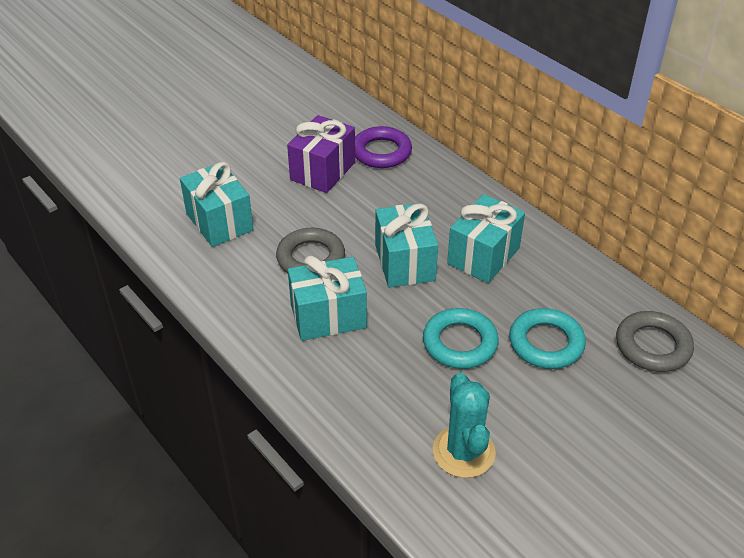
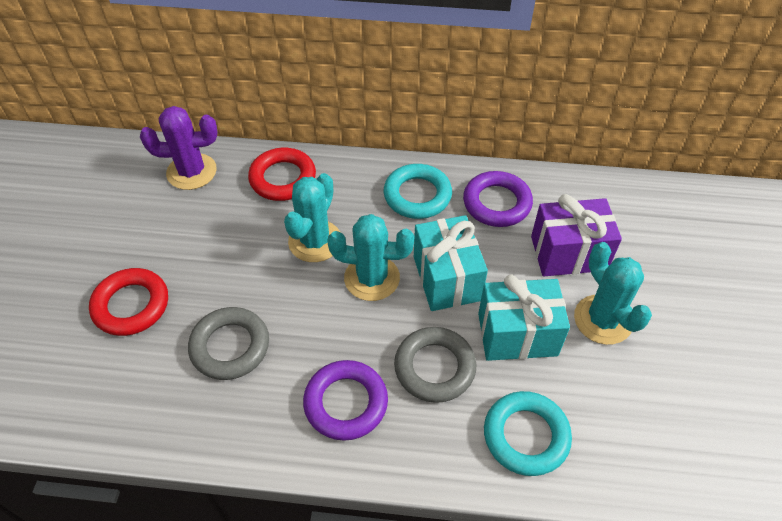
purple cactus: 0 -> 1
purple ring: 1 -> 2
red ring: 0 -> 2
turquoise cactus: 1 -> 3
turquoise gift: 4 -> 2

